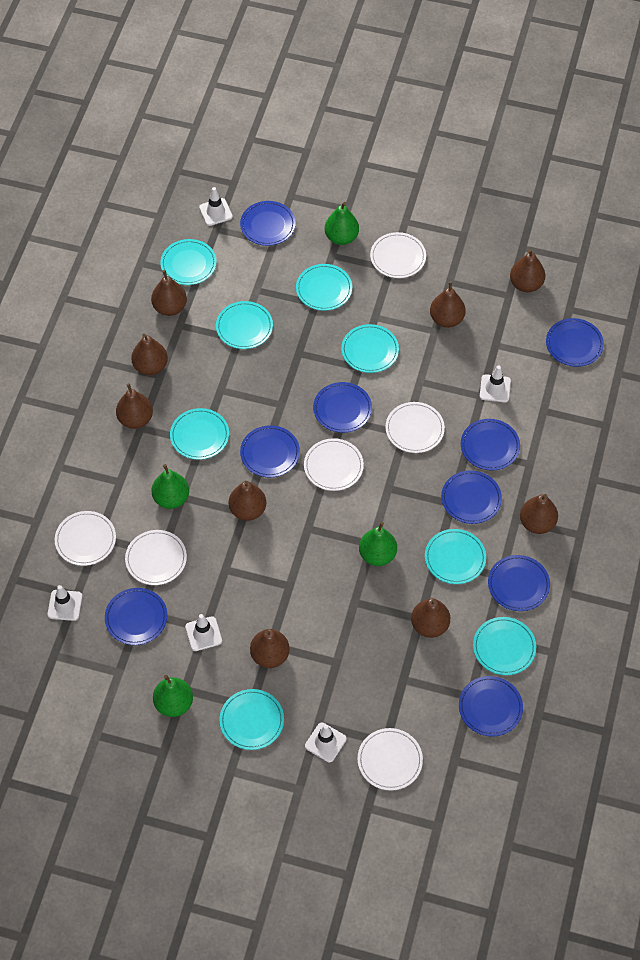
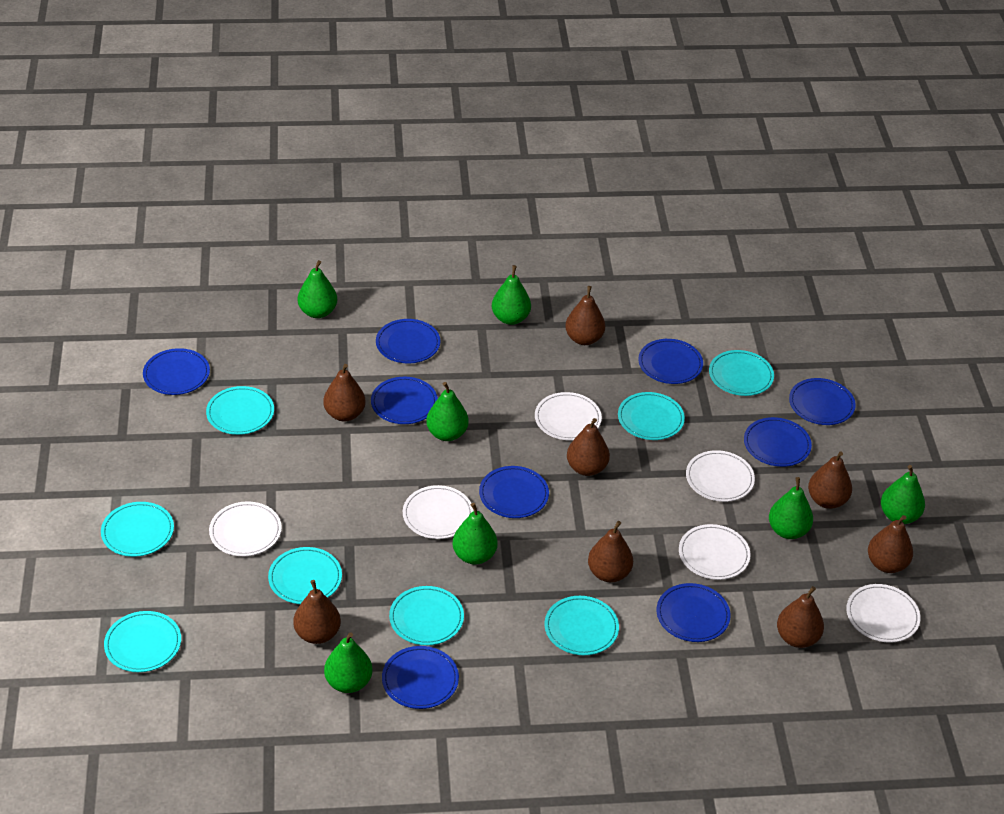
brown pear: 9 -> 8
green pear: 4 -> 7
white traffic cone: 5 -> 0

